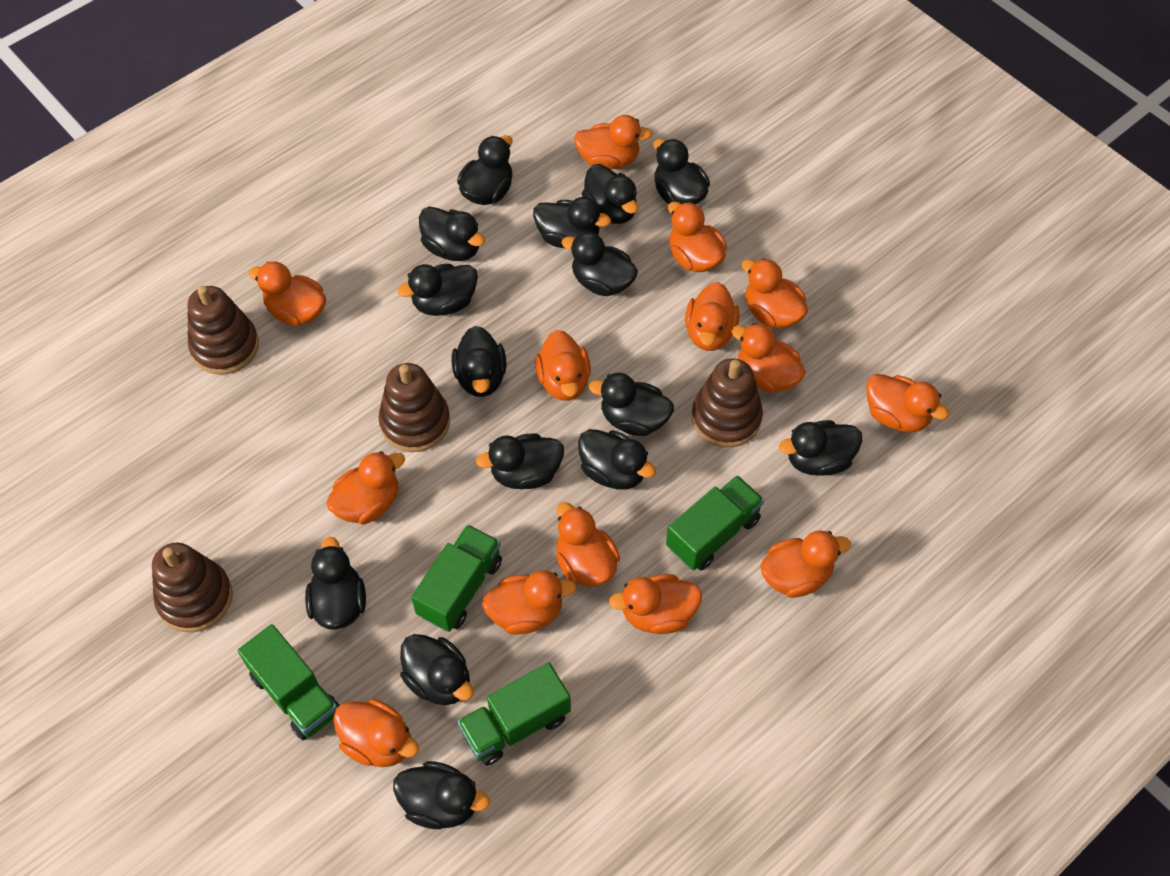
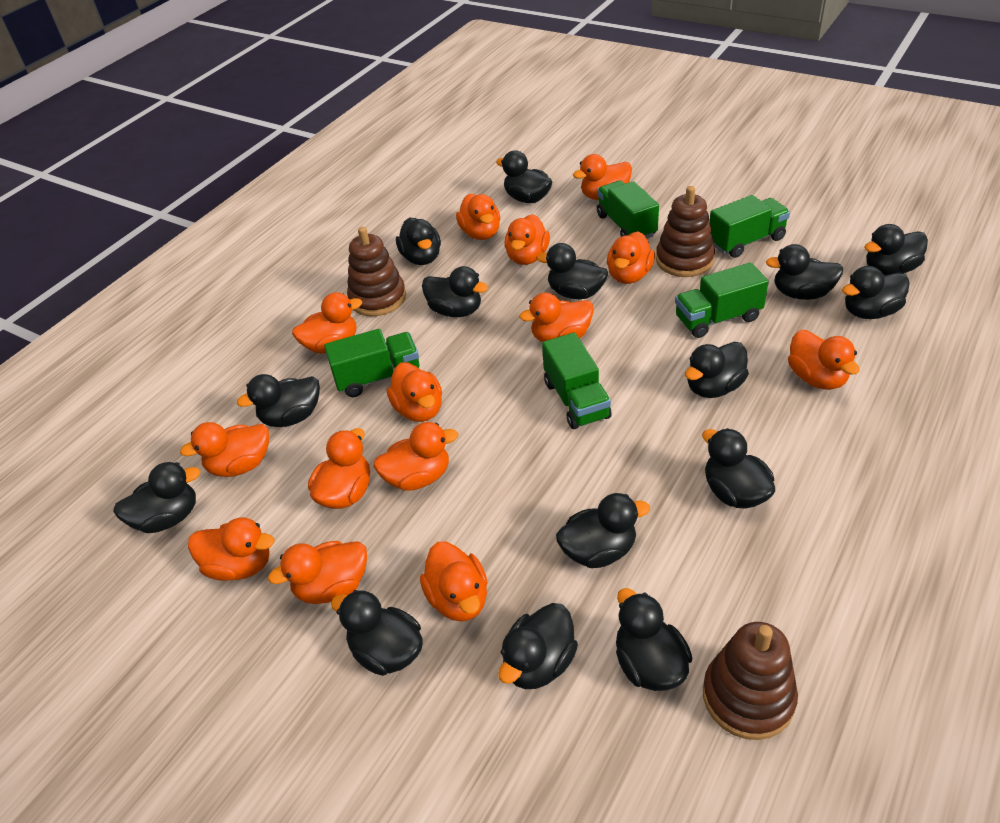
brown stacking toy: 4 -> 3
green truck: 4 -> 5

